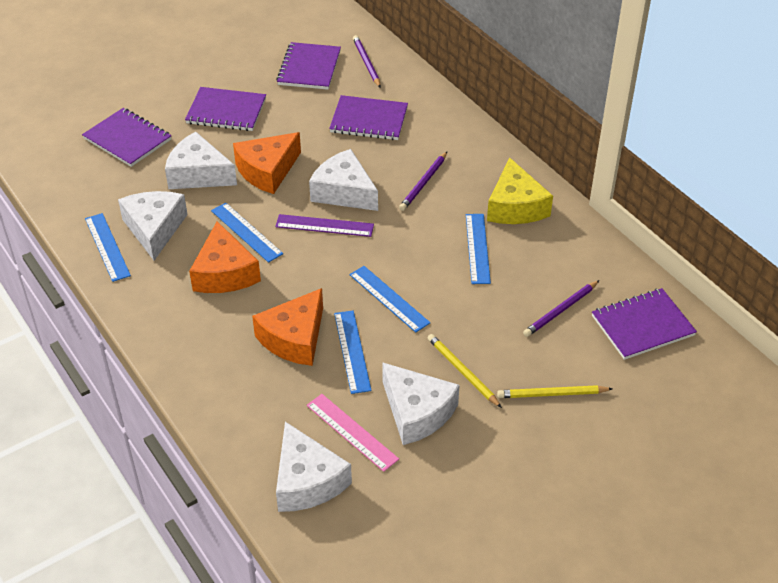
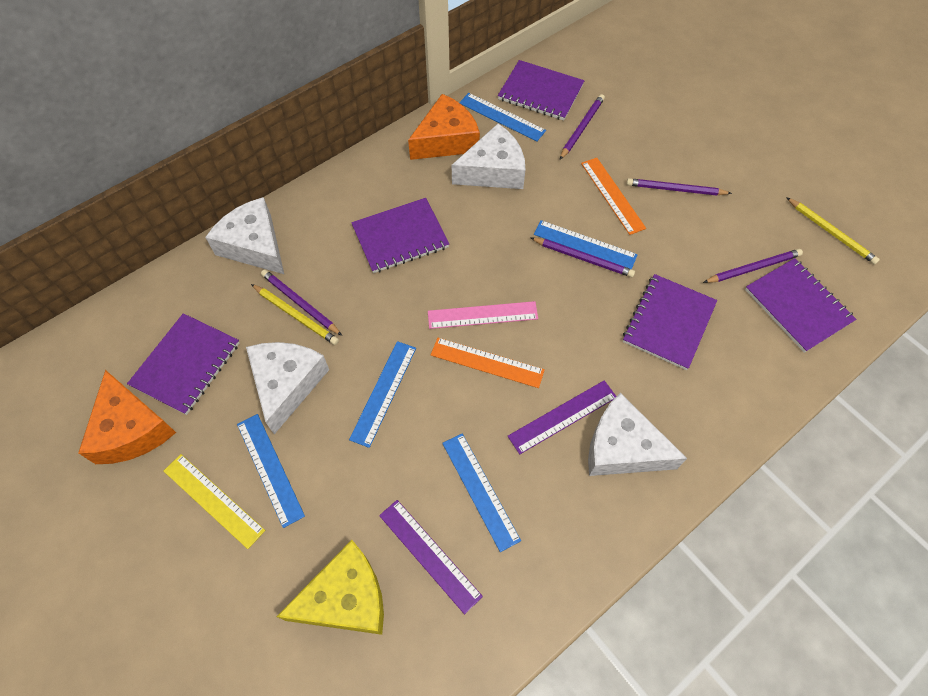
orange cheese: 3 -> 2
orange ruler: 0 -> 2
purple pencil: 3 -> 5
purple ruler: 1 -> 2
white cheese: 5 -> 4
yellow ruler: 0 -> 1

